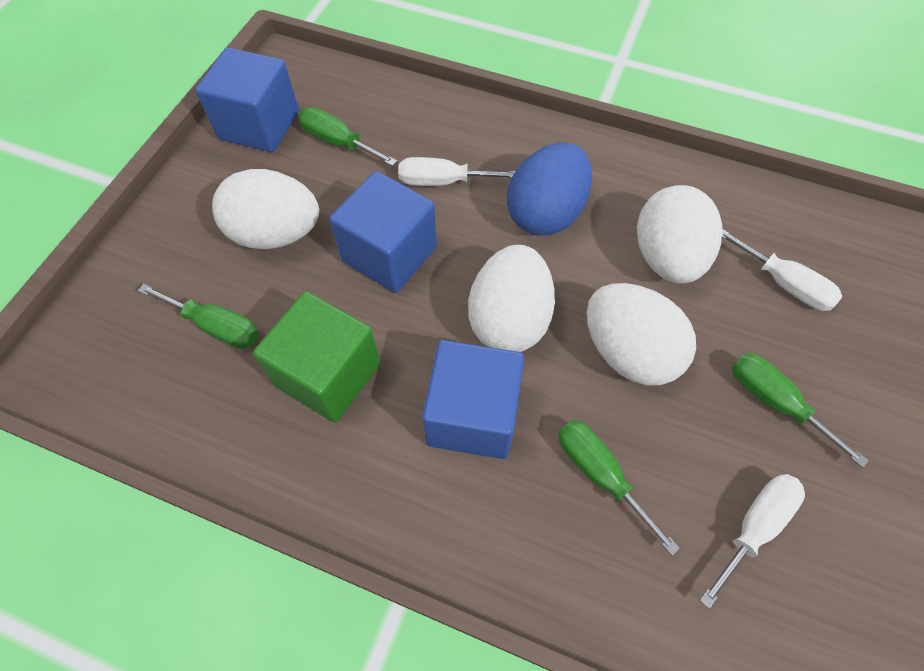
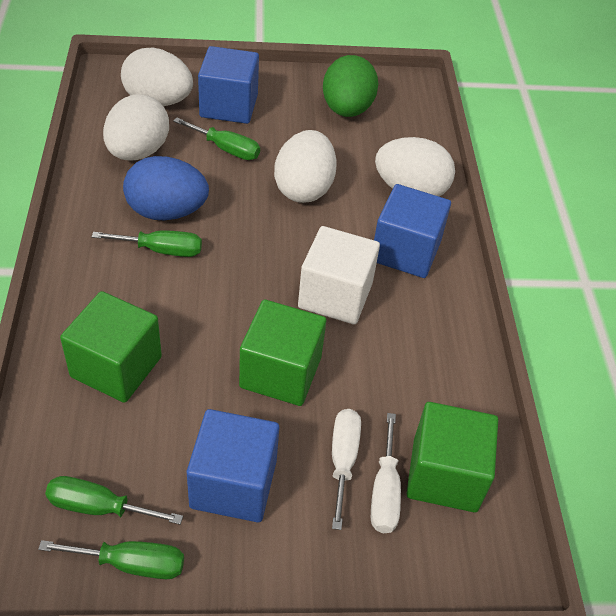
green cube: 1 -> 3
green egg: 0 -> 1
white cube: 0 -> 1
white screwdriver: 3 -> 2

